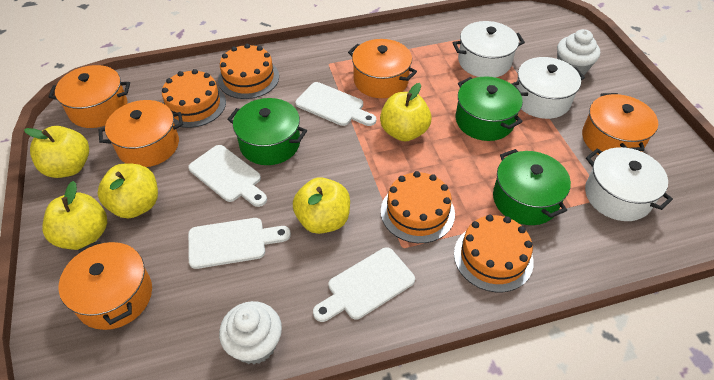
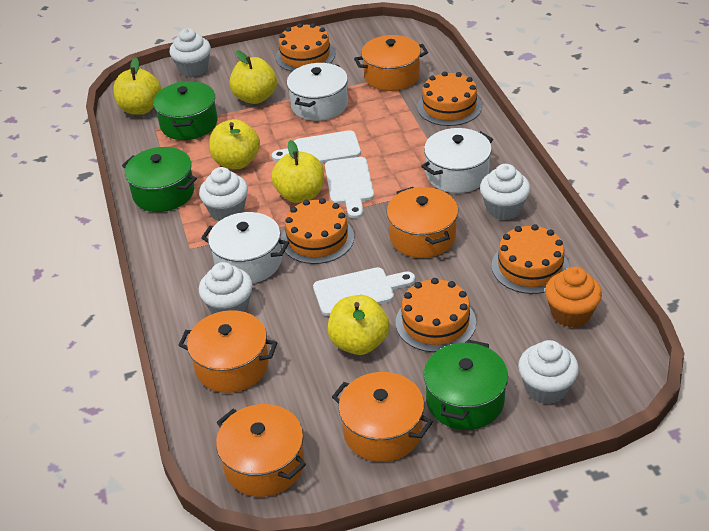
orange cake: 4 -> 5
orange cupcake: 0 -> 1
white cupcake: 2 -> 5
white cutting board: 4 -> 3

